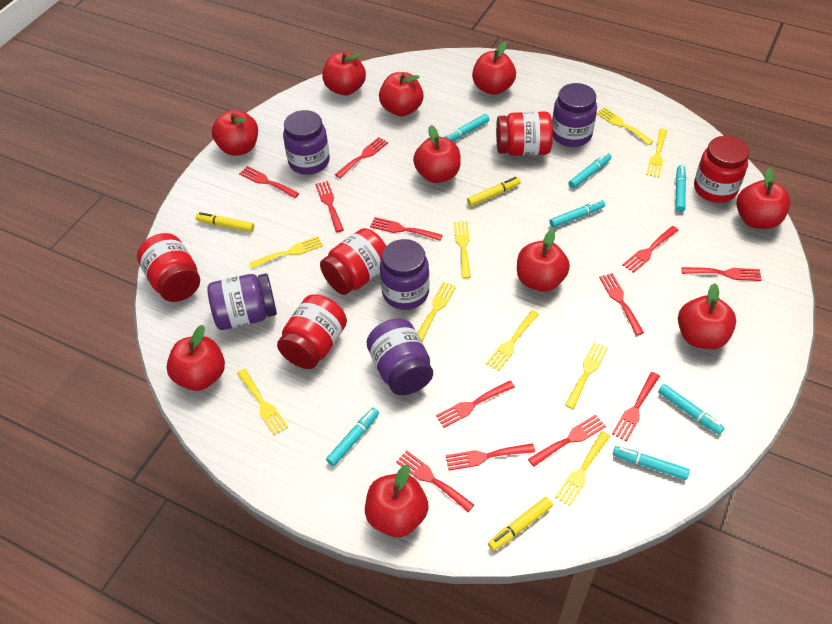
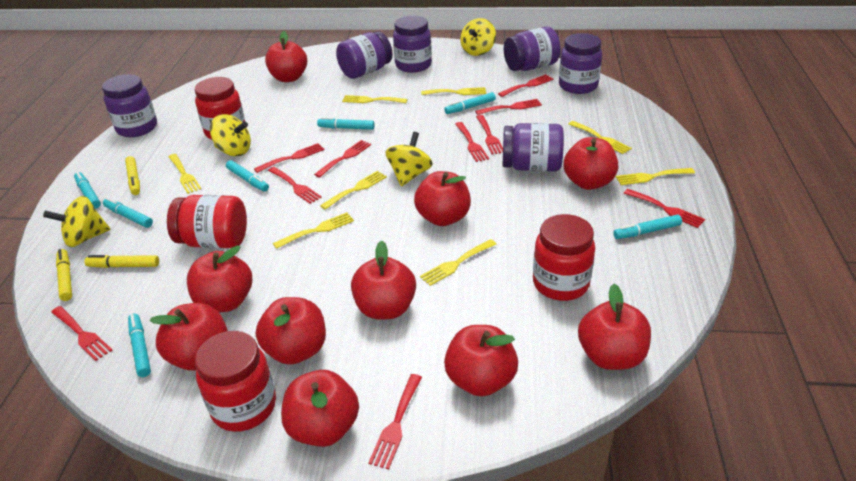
purple jar: 5 -> 6
red fork: 12 -> 10
red jar: 5 -> 4
yellow fork: 9 -> 8
yellow spinning top: 0 -> 4

